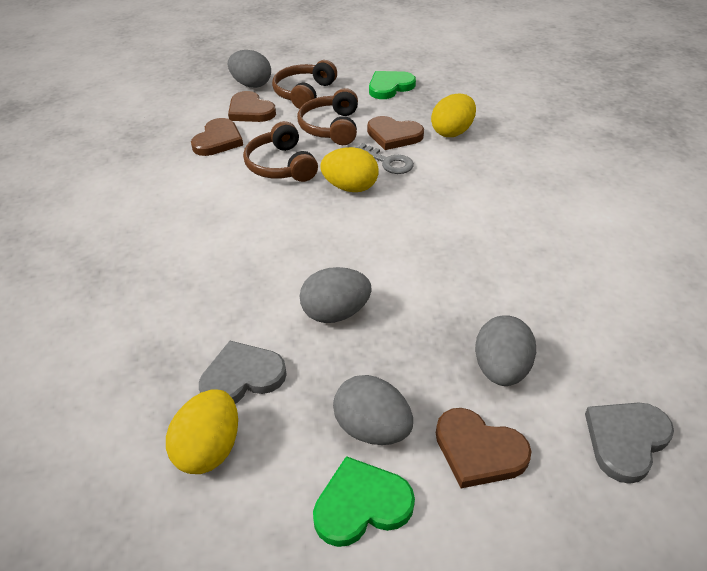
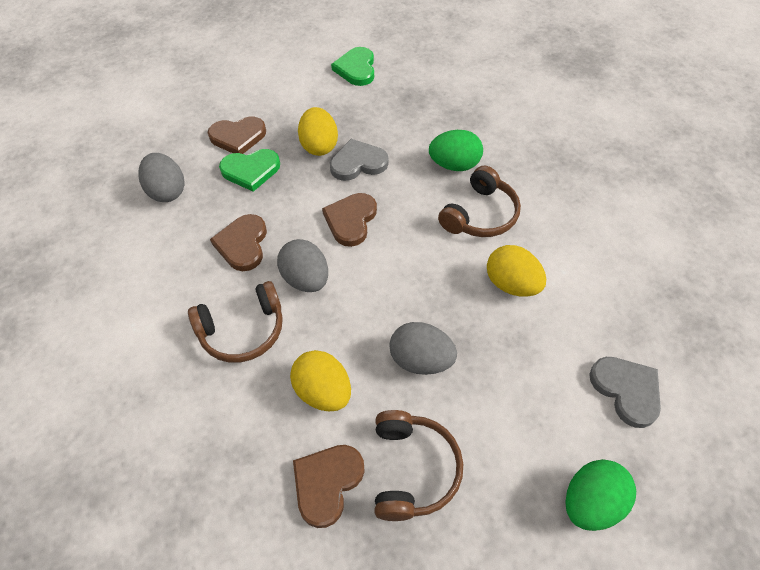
green egg: 0 -> 2
grey egg: 4 -> 3
grey key: 1 -> 0

